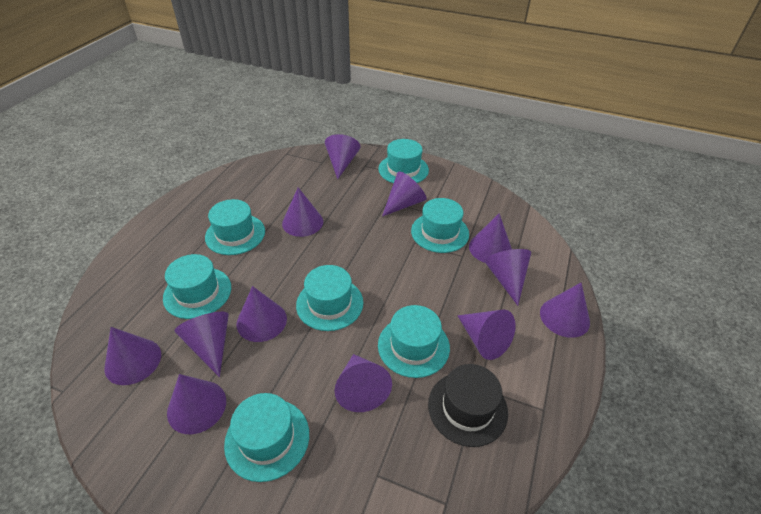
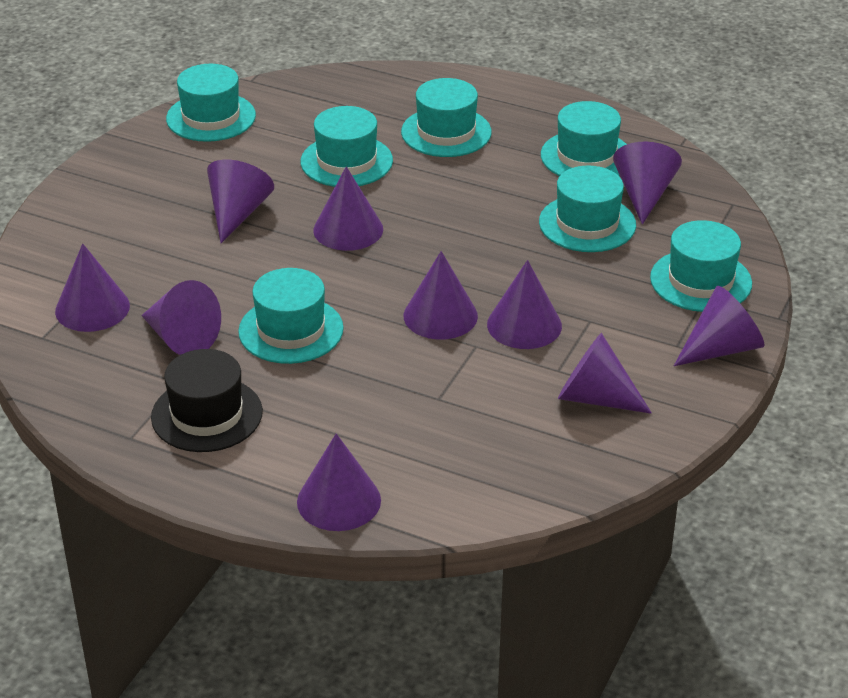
purple cone: 12 -> 10

